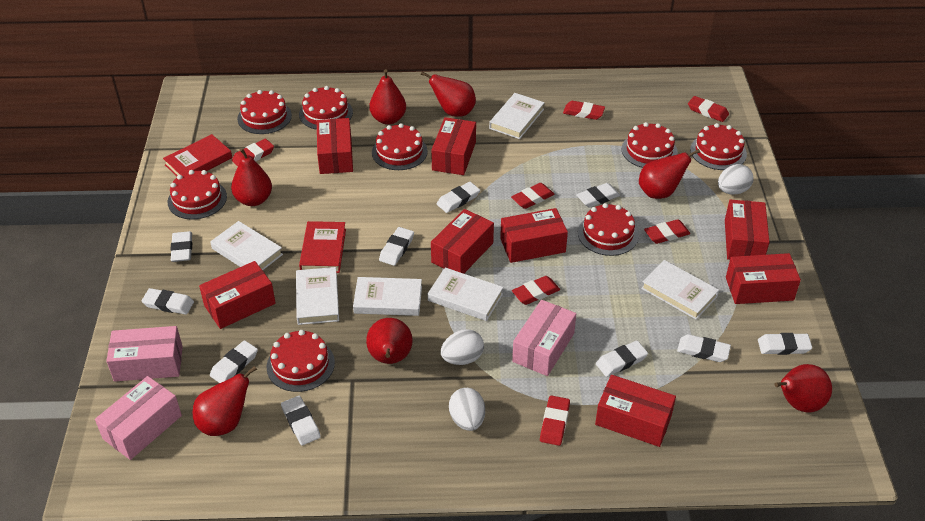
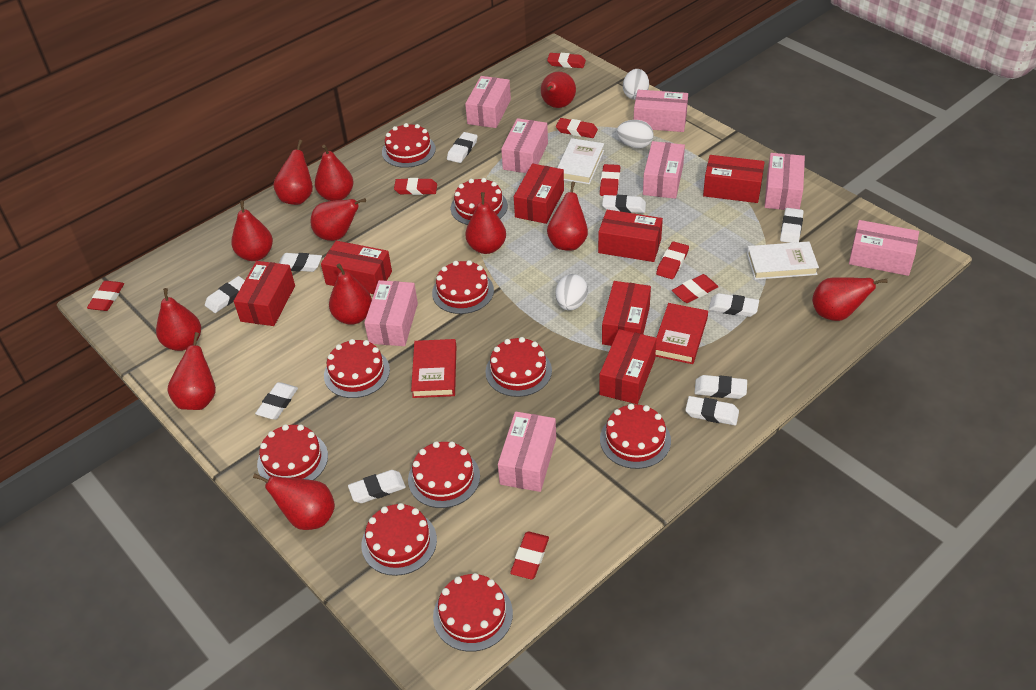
pink box: 3 -> 8
red box: 8 -> 7
red cake: 8 -> 10
red eraser: 7 -> 8
red pear: 7 -> 12
white book: 6 -> 2

